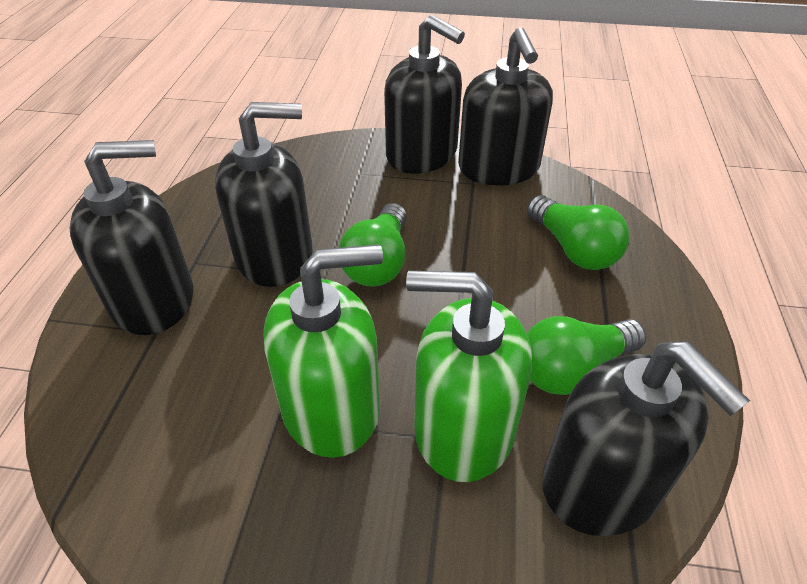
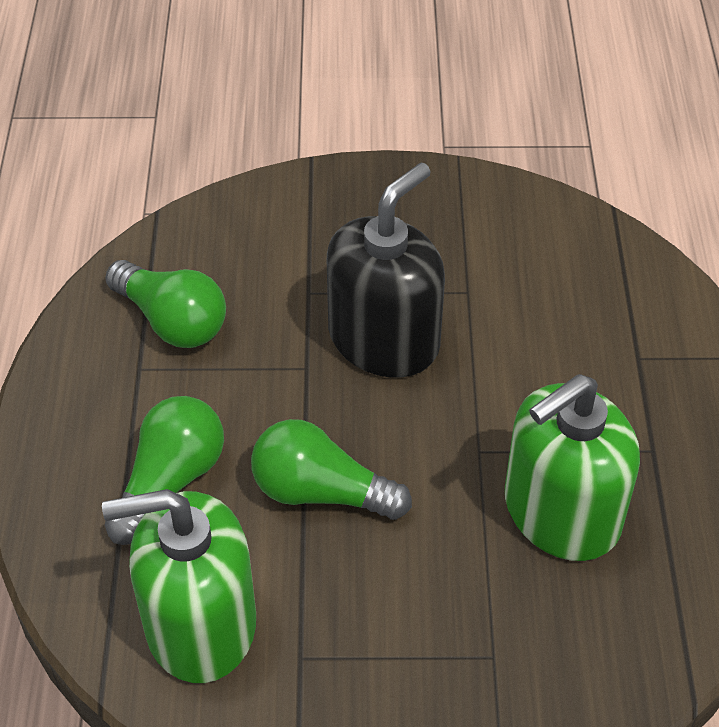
black soap dispenser: 5 -> 1

